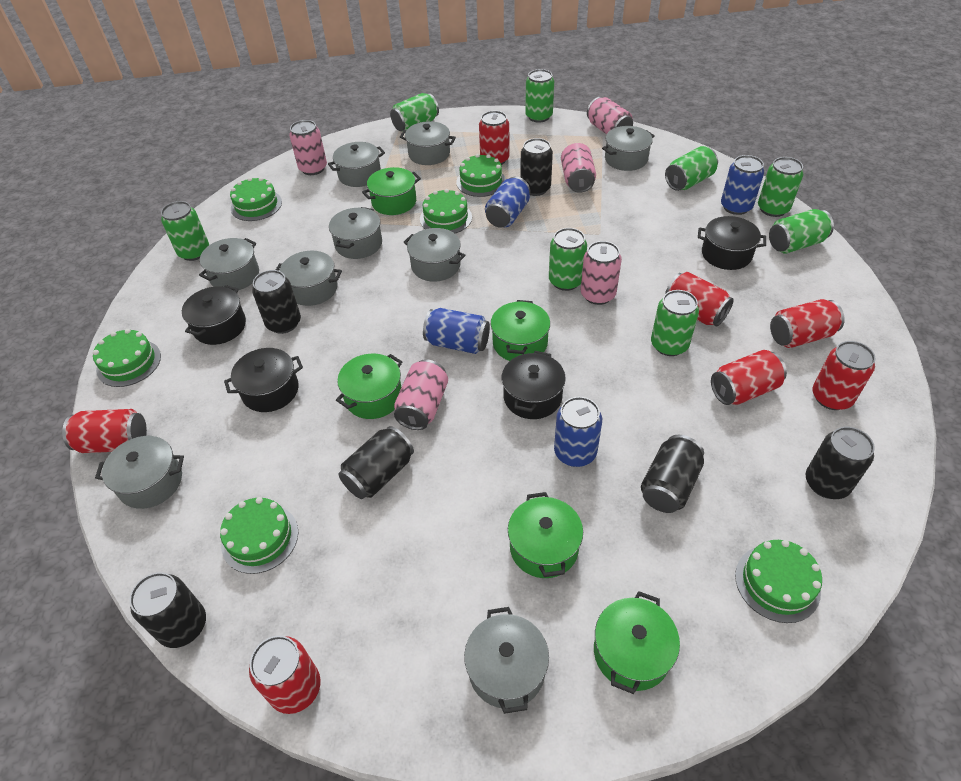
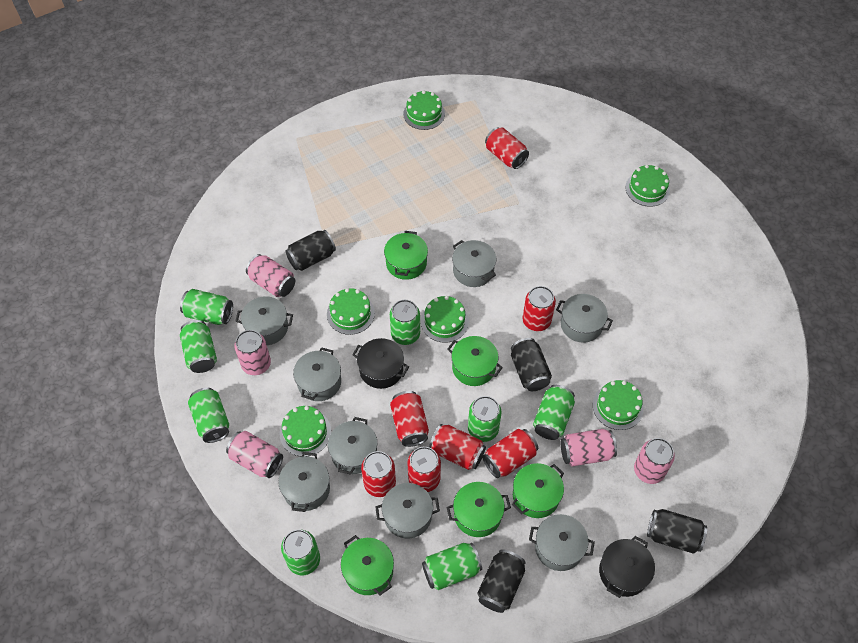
black can: 6 -> 4
black pot: 4 -> 2
blue can: 4 -> 0
grey pot: 9 -> 8

